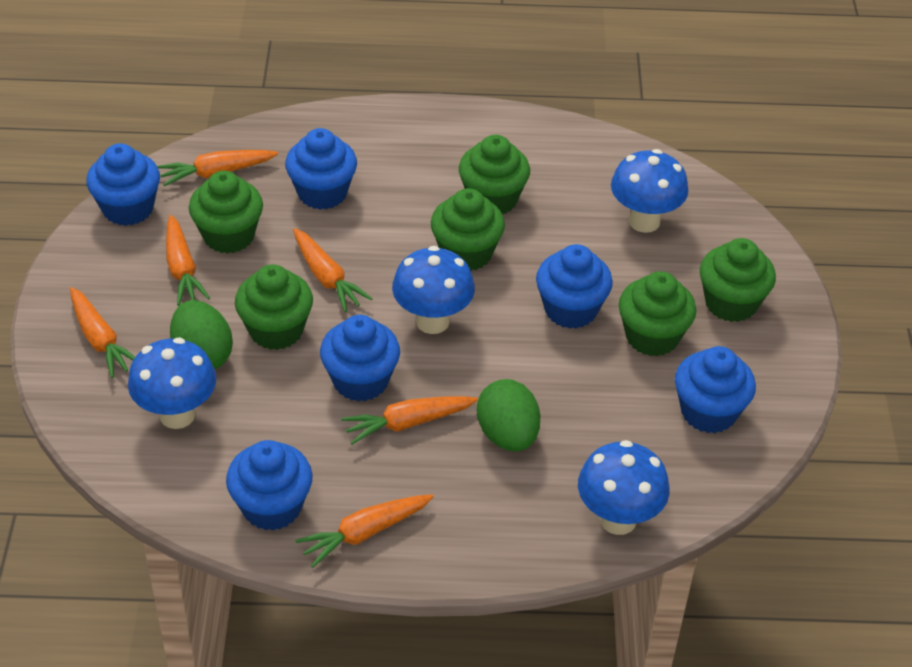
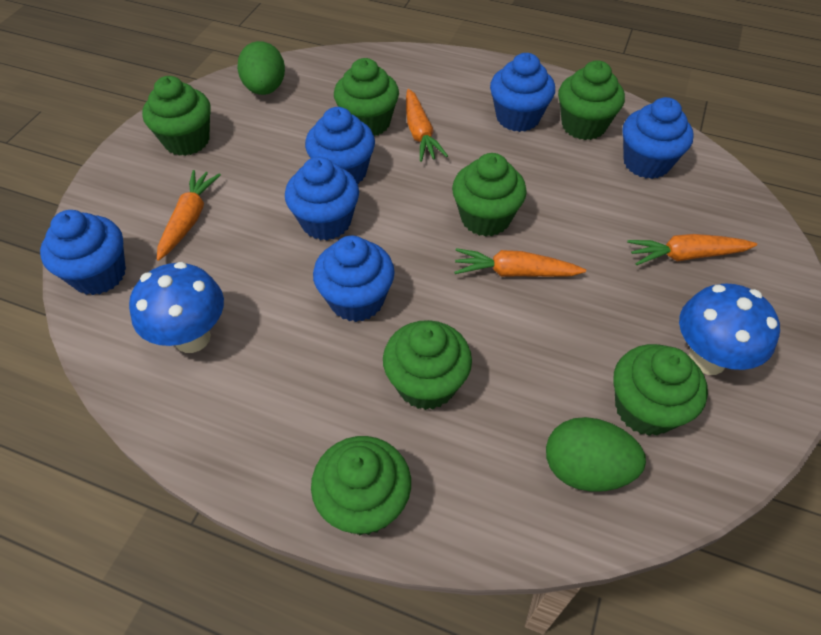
blue mushroom: 4 -> 2
green cupcake: 6 -> 7
orange carrot: 6 -> 4

